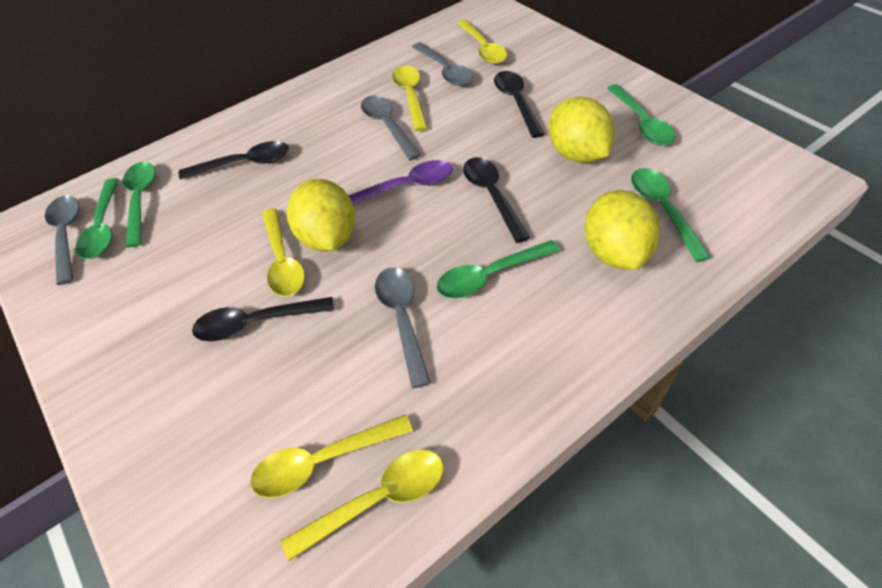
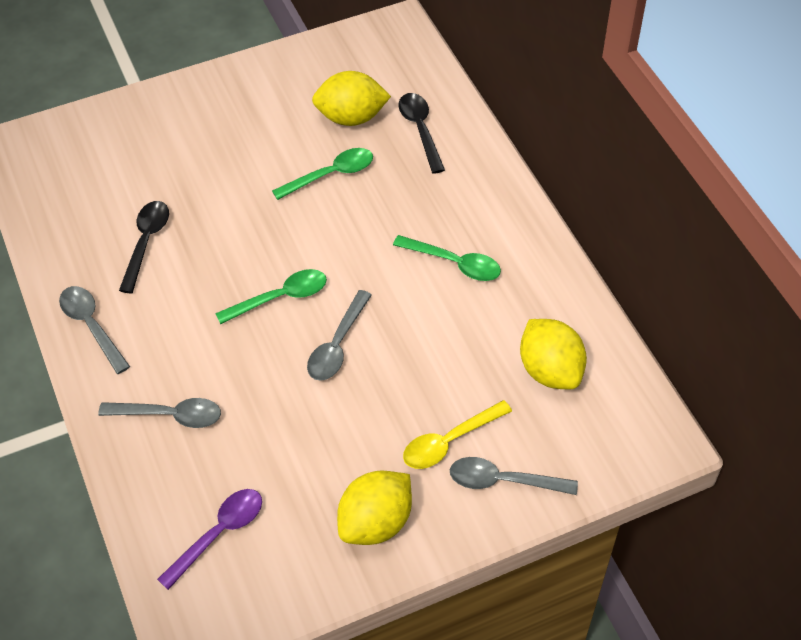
black spoon: 4 -> 2
green spoon: 5 -> 3
yellow spoon: 5 -> 1

